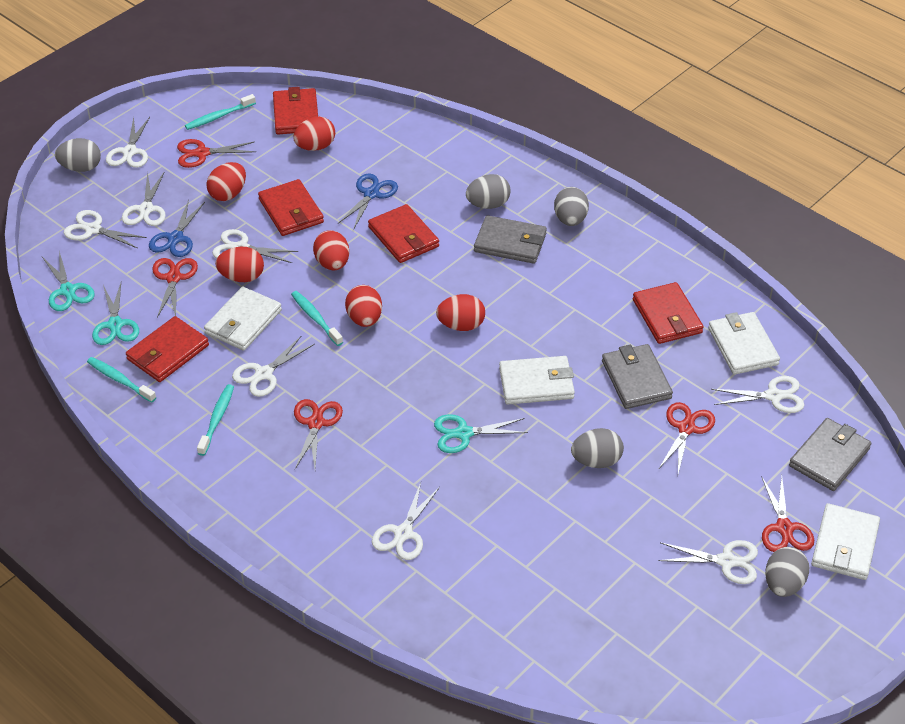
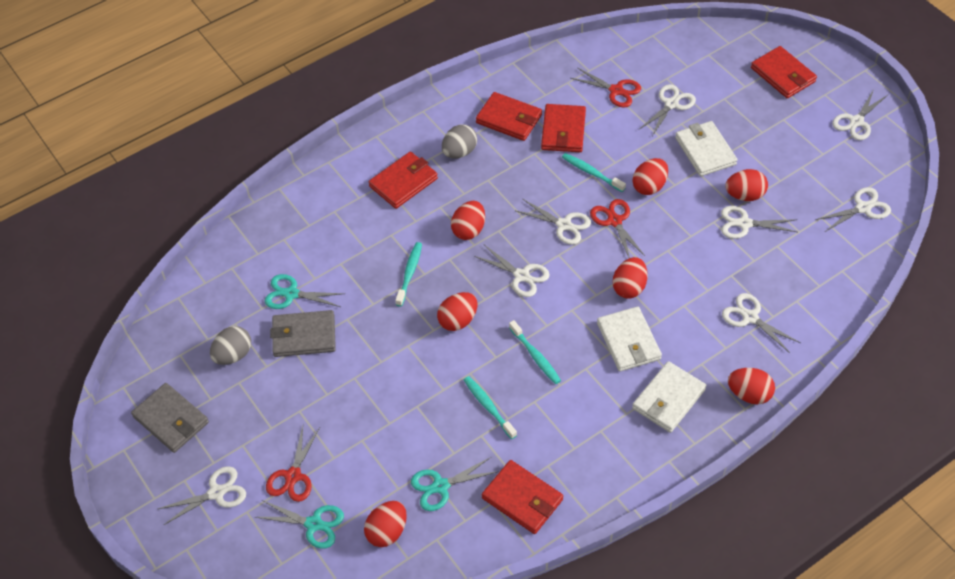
blue scissors: 2 -> 0
grey egg: 5 -> 2
grey wallet: 3 -> 2
red egg: 6 -> 7
red scissors: 5 -> 3
white wallet: 4 -> 3

